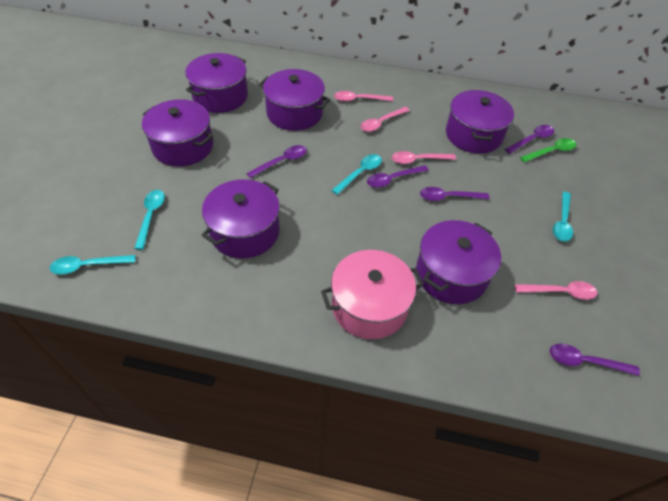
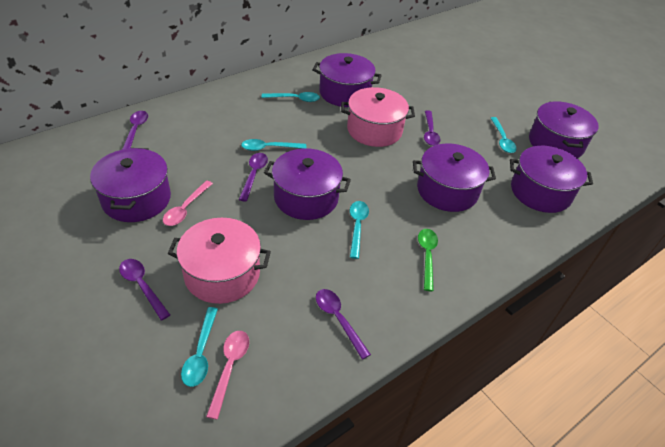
pink pot: 1 -> 2
pink spoon: 4 -> 2
turquoise spoon: 4 -> 5

